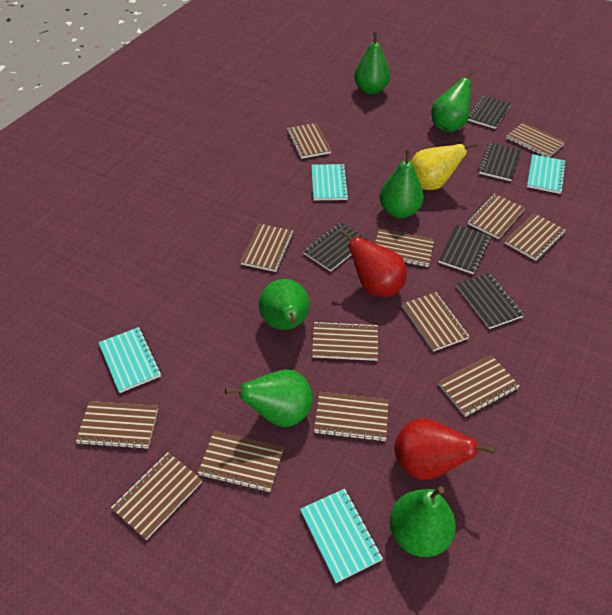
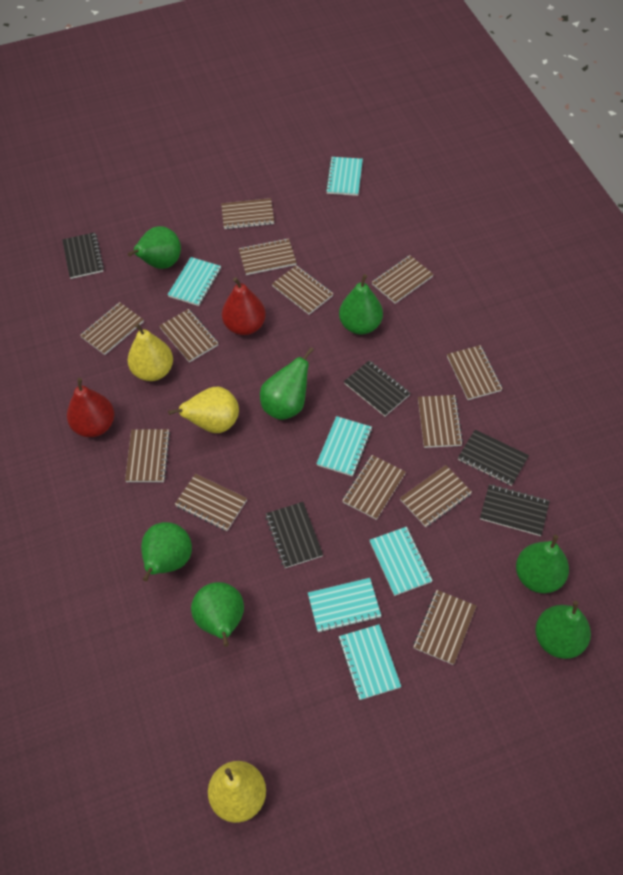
green pear: 6 -> 7
turquoise notebook: 4 -> 6
yellow pear: 1 -> 3

